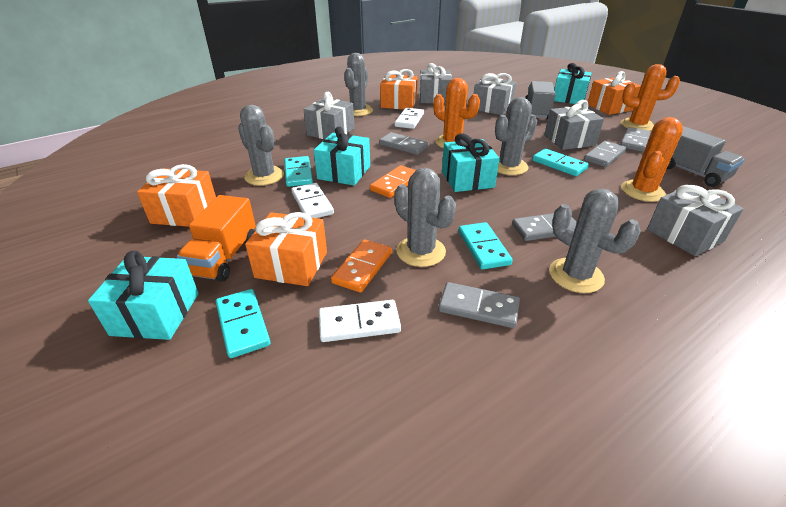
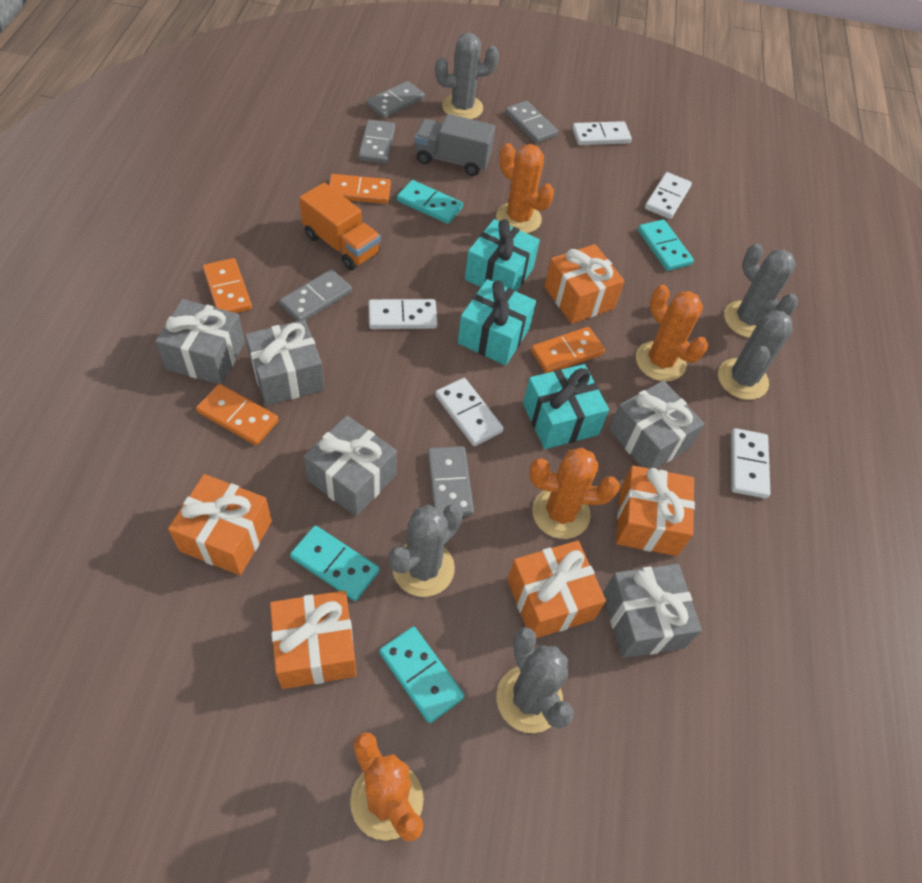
grey truck: 2 -> 1
orange cactus: 3 -> 4
orange domino: 2 -> 4
orange gift: 4 -> 5
turquoise gift: 4 -> 3
white domino: 3 -> 5

